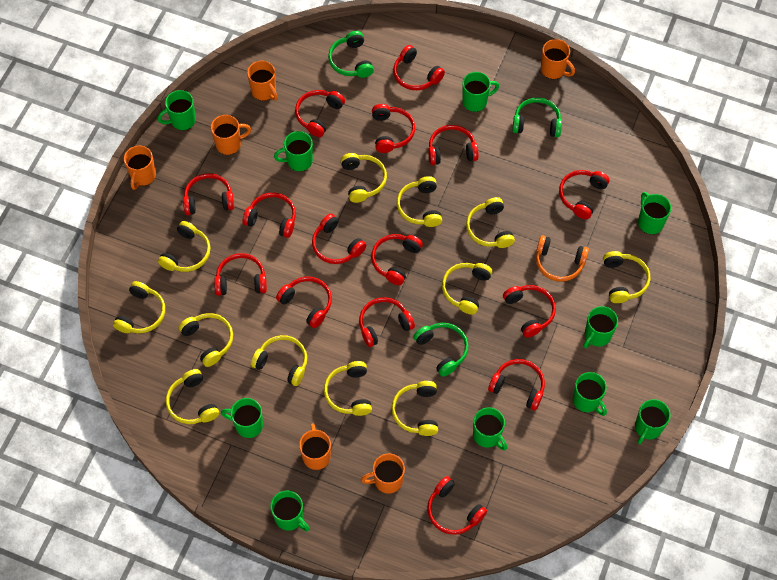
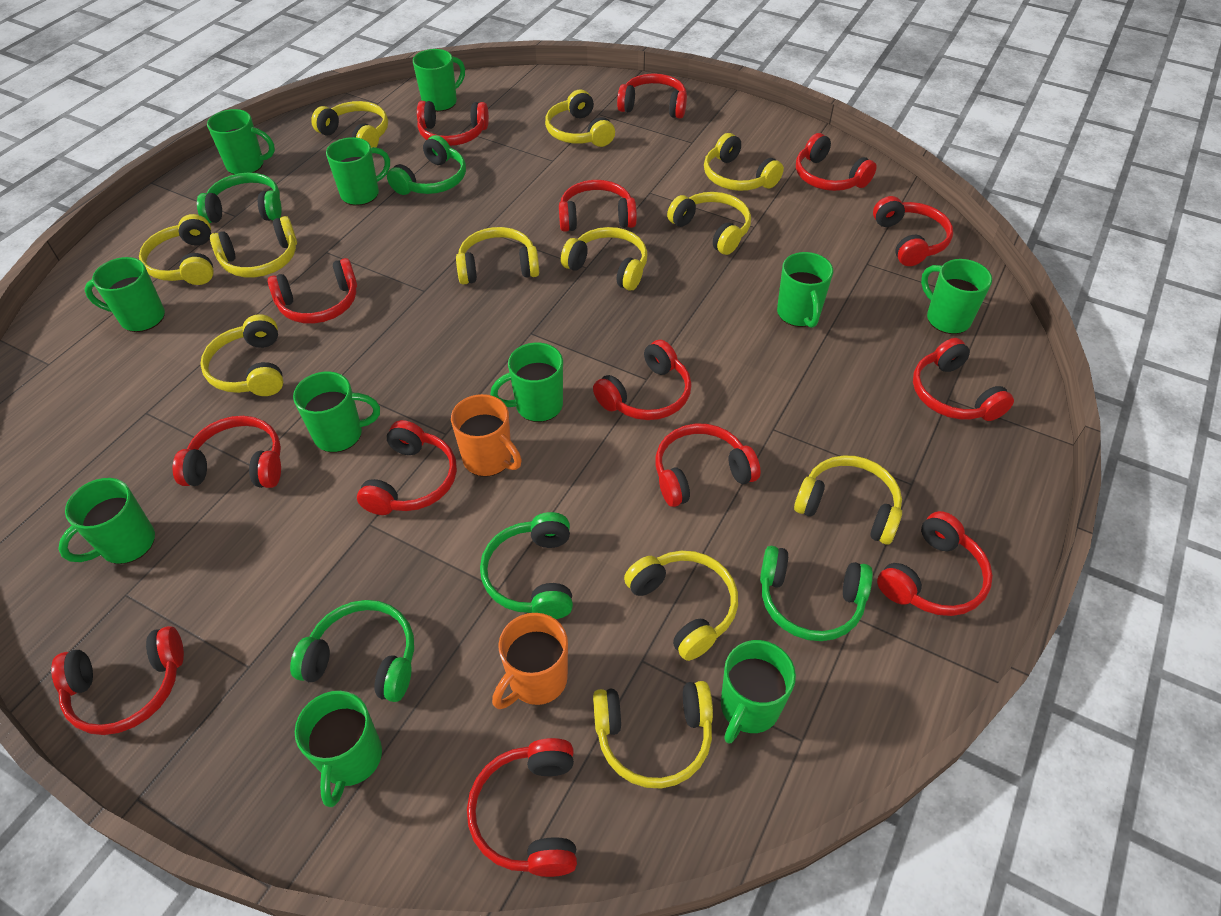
green headphones: 3 -> 5
green mug: 10 -> 11
orange headphones: 1 -> 0
orange mug: 6 -> 2
red headphones: 15 -> 14

